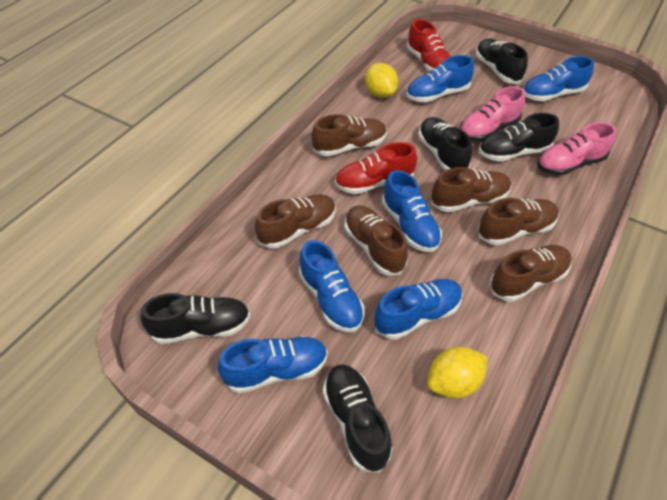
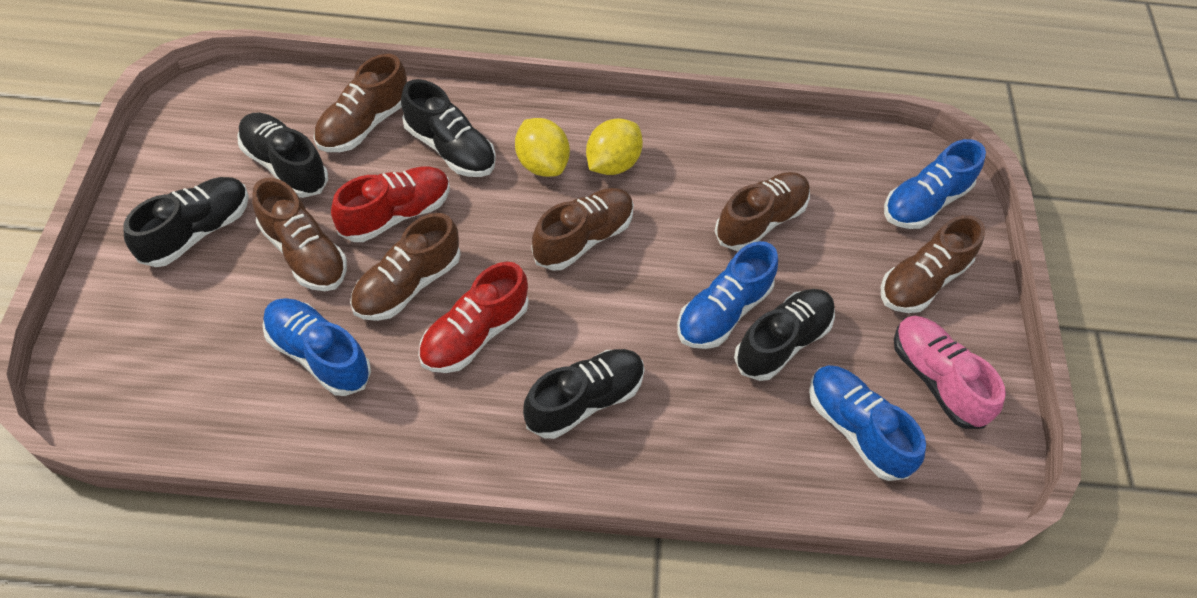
blue shoe: 6 -> 4
pink shoe: 2 -> 1

